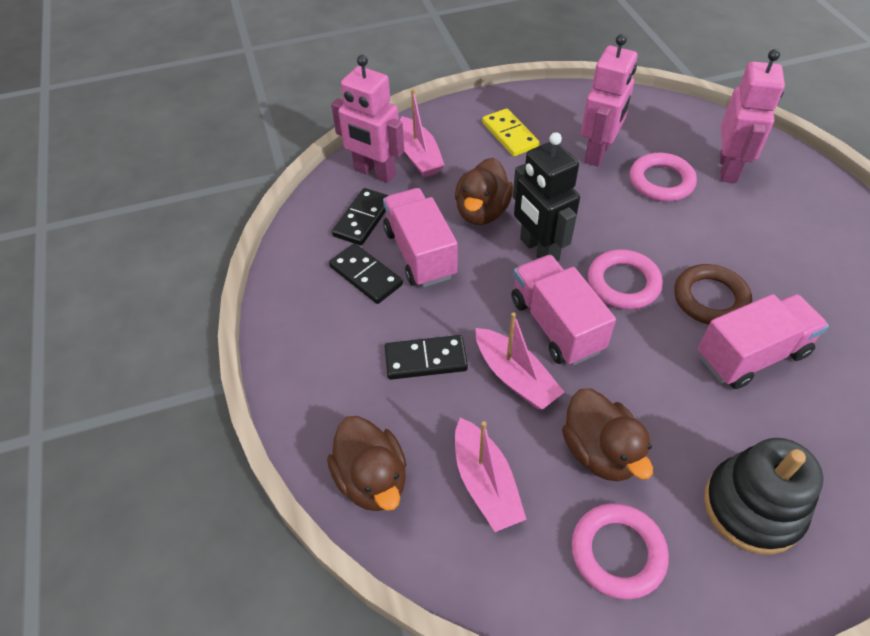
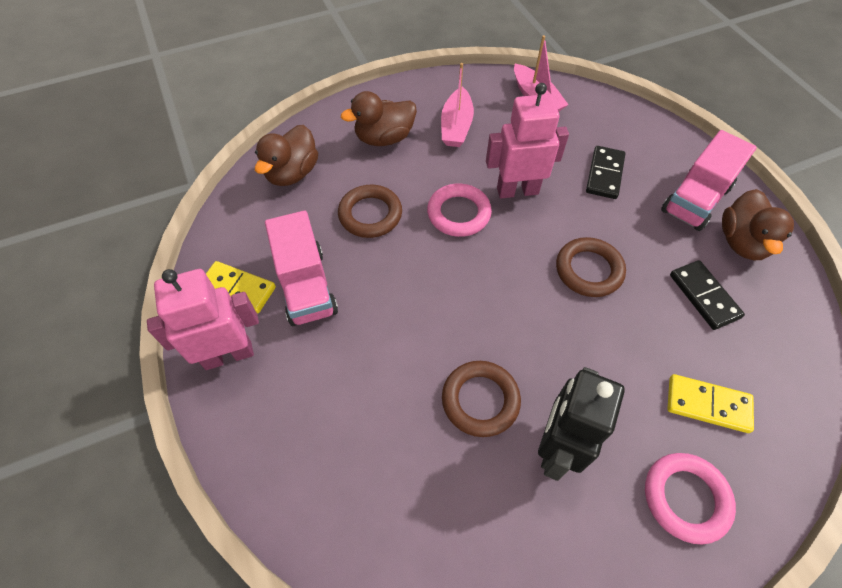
black domino: 3 -> 2
black stacking toy: 1 -> 0
brown ring: 1 -> 3
pink boat: 3 -> 2
pink ring: 3 -> 2
pink robot: 3 -> 2
pink truck: 3 -> 2
yellow domino: 1 -> 2

